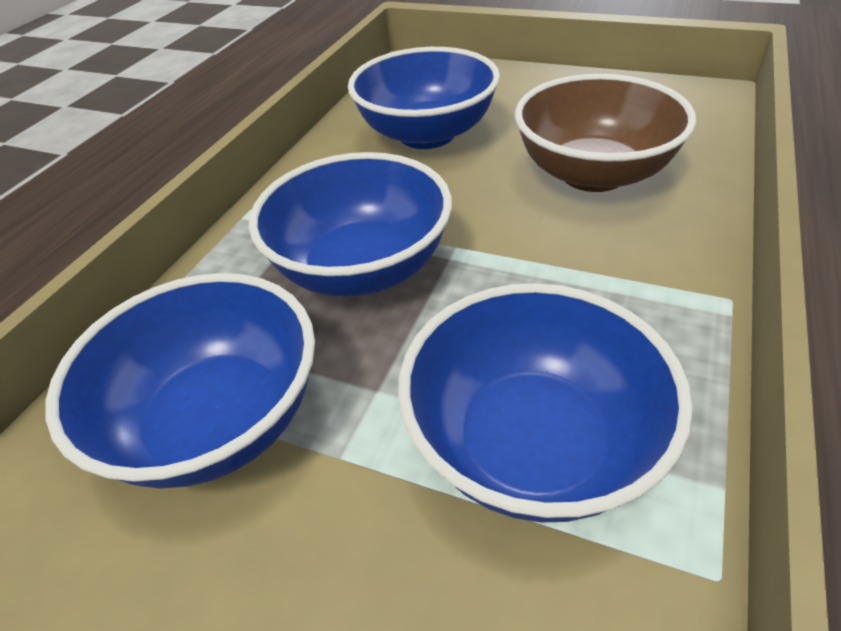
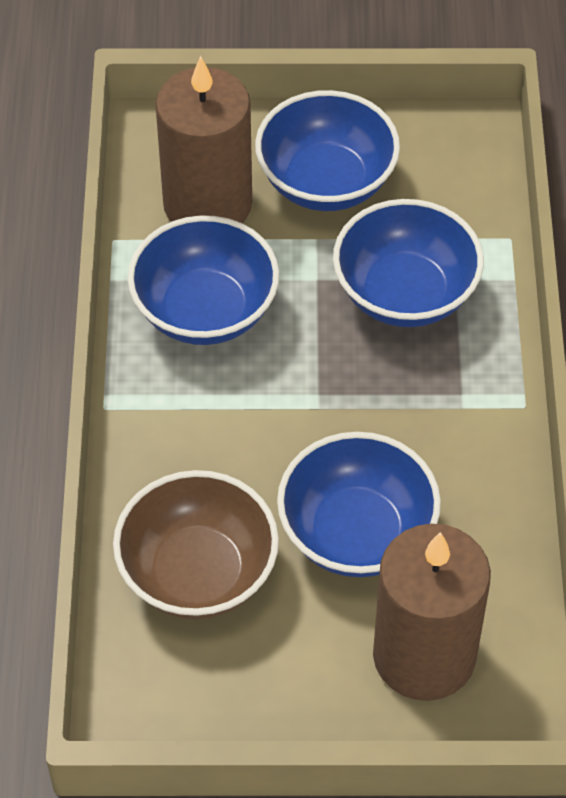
brown candle: 0 -> 2

